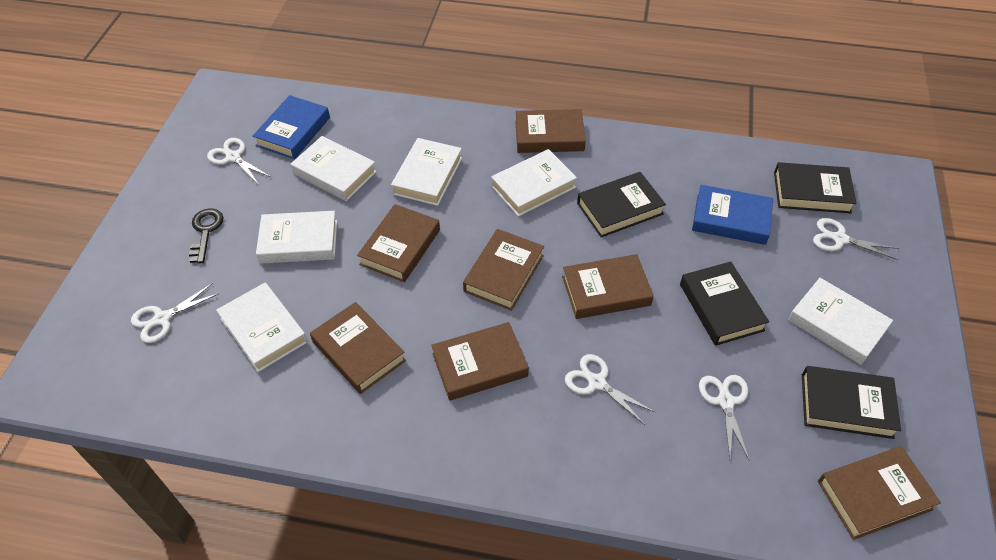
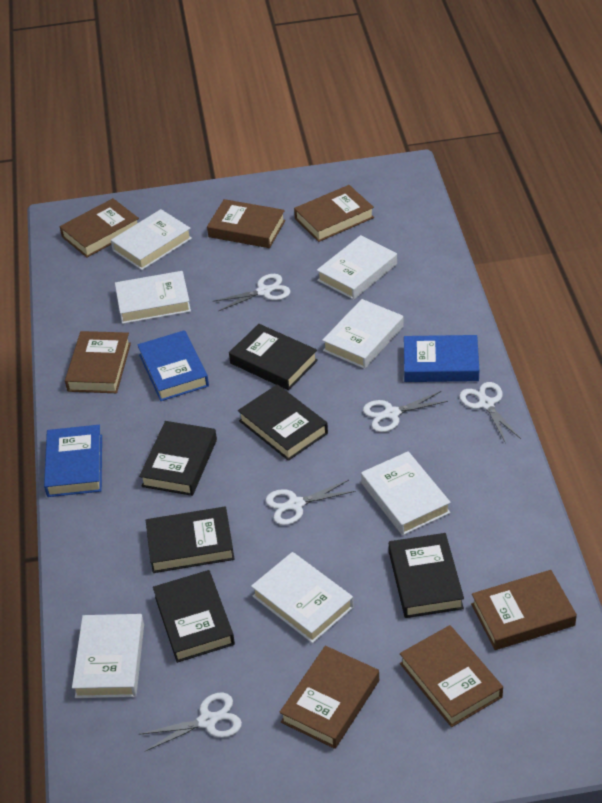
black book: 4 -> 6
black key: 1 -> 0
blue book: 2 -> 3
white book: 6 -> 7

